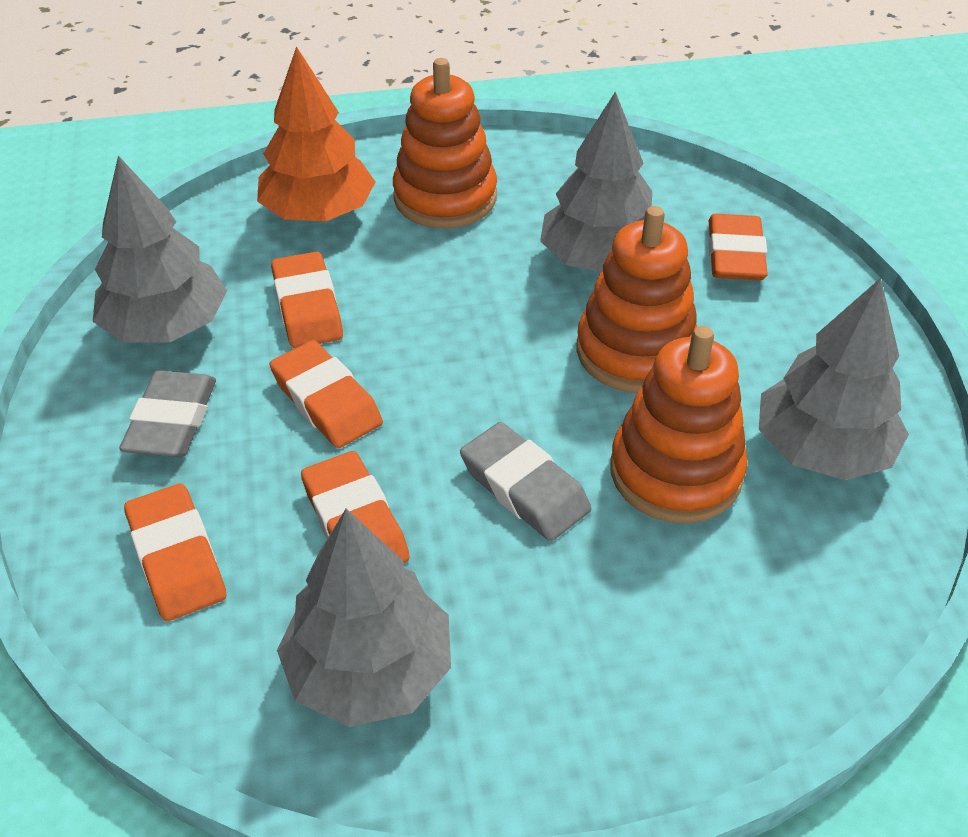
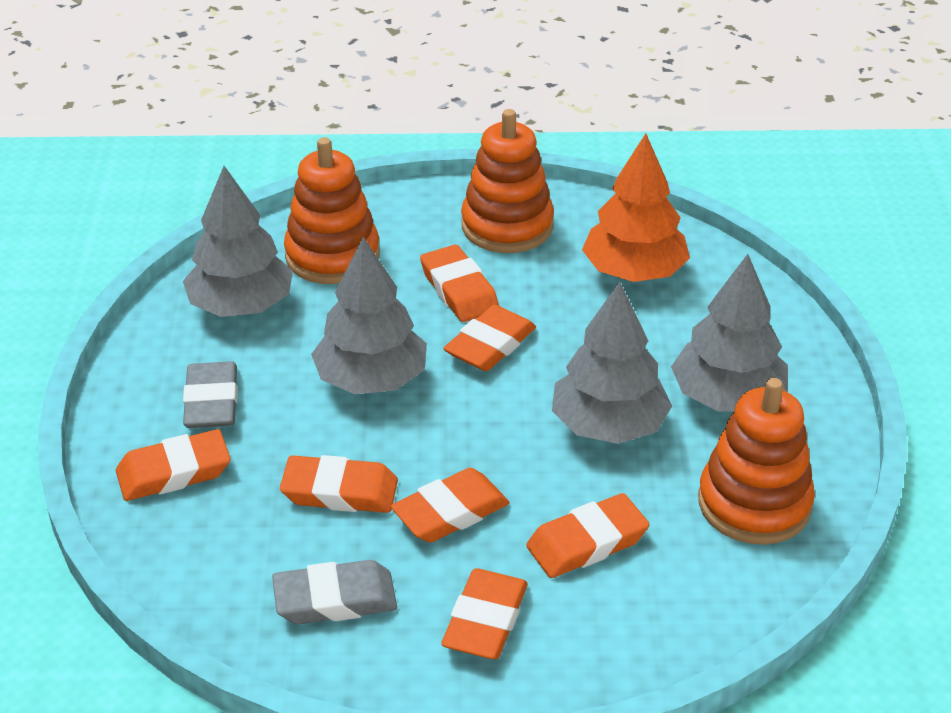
orange eraser: 5 -> 7

